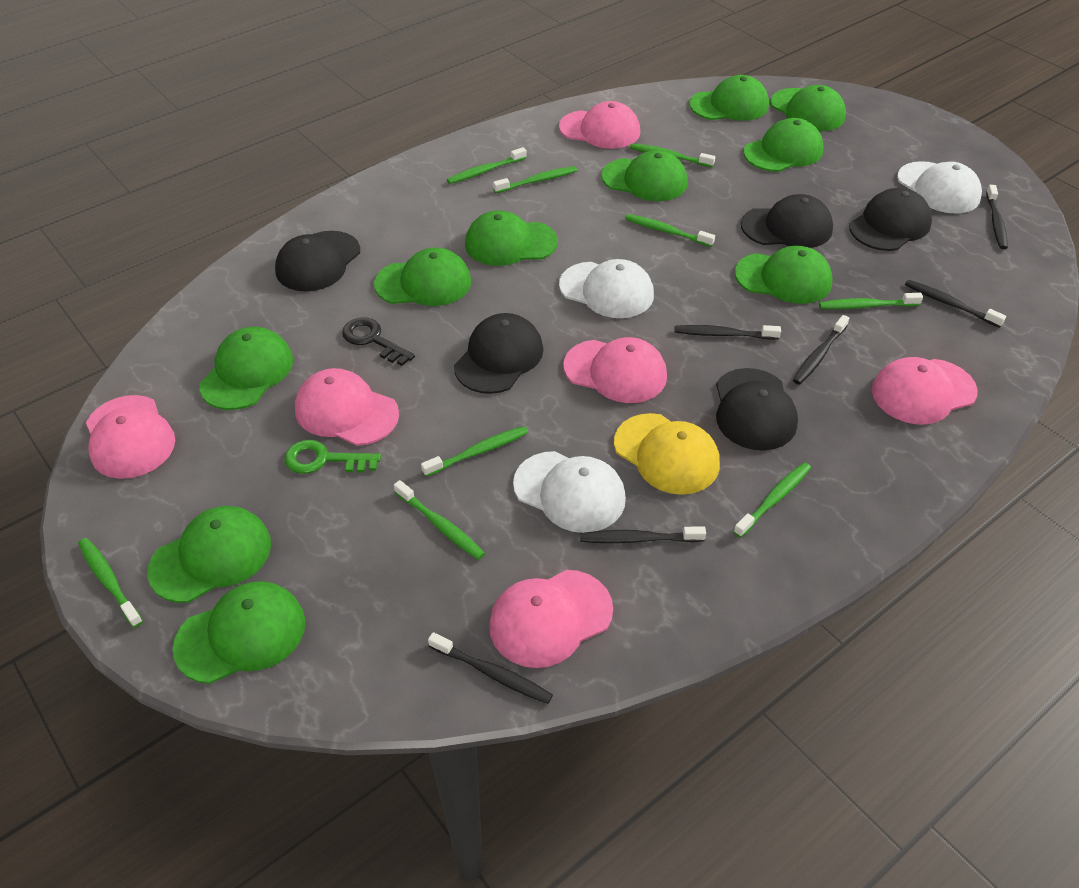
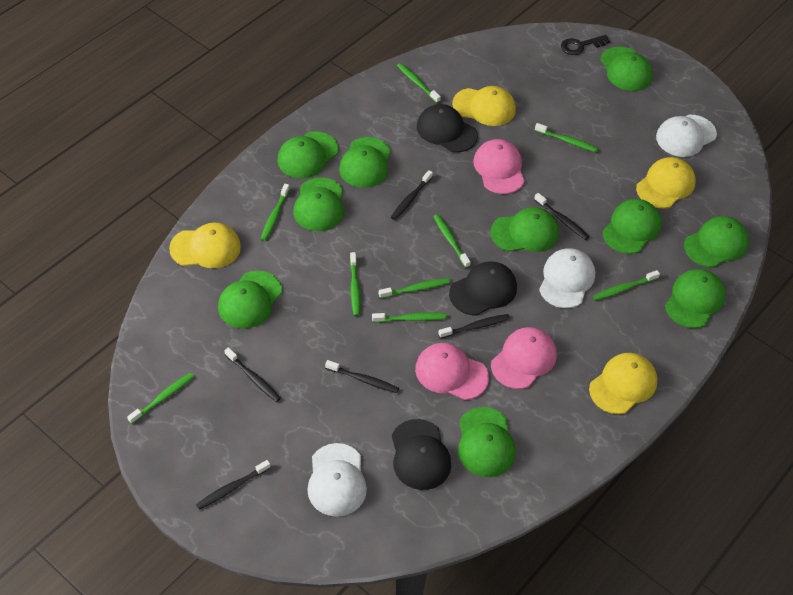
black cap: 5 -> 3
green key: 1 -> 0
pink cap: 6 -> 3
yellow cap: 1 -> 4

